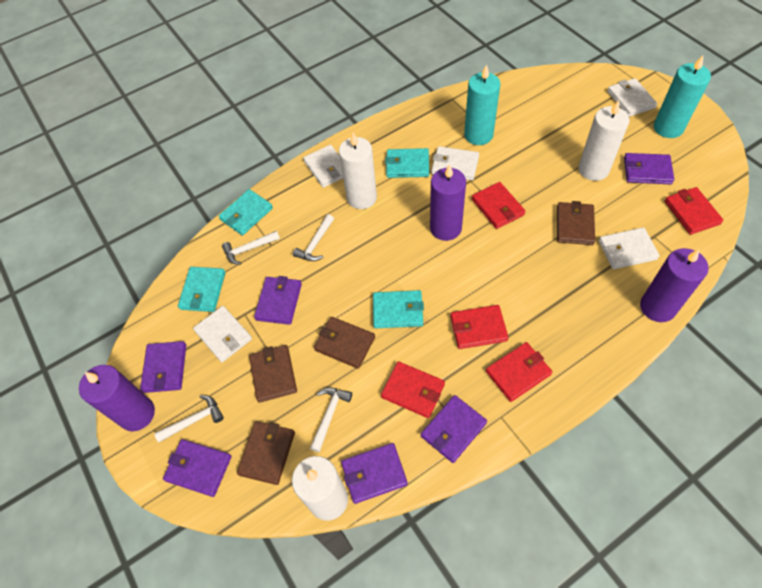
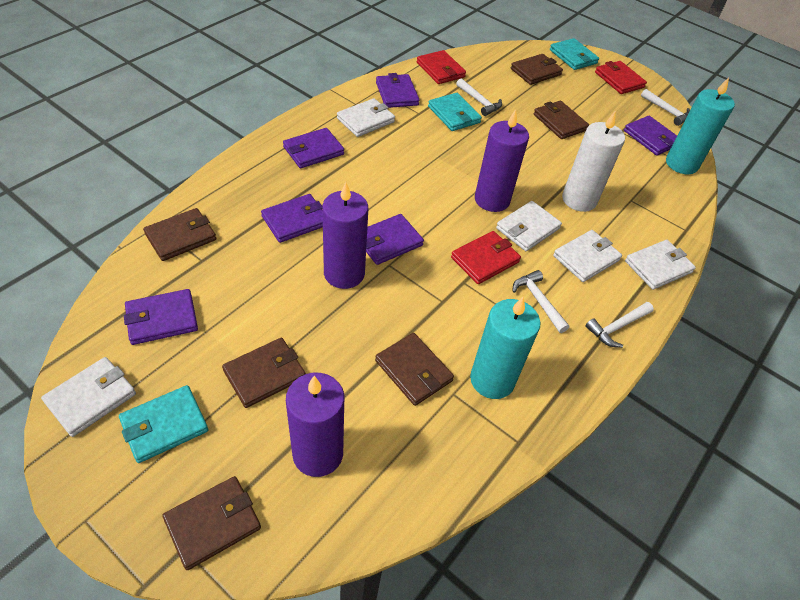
brown wallet: 4 -> 6
red wallet: 5 -> 3
turquoise wallet: 4 -> 3
white candle: 3 -> 1

